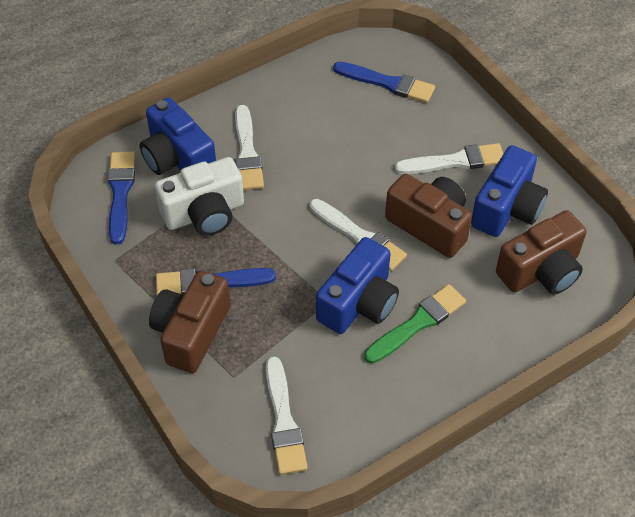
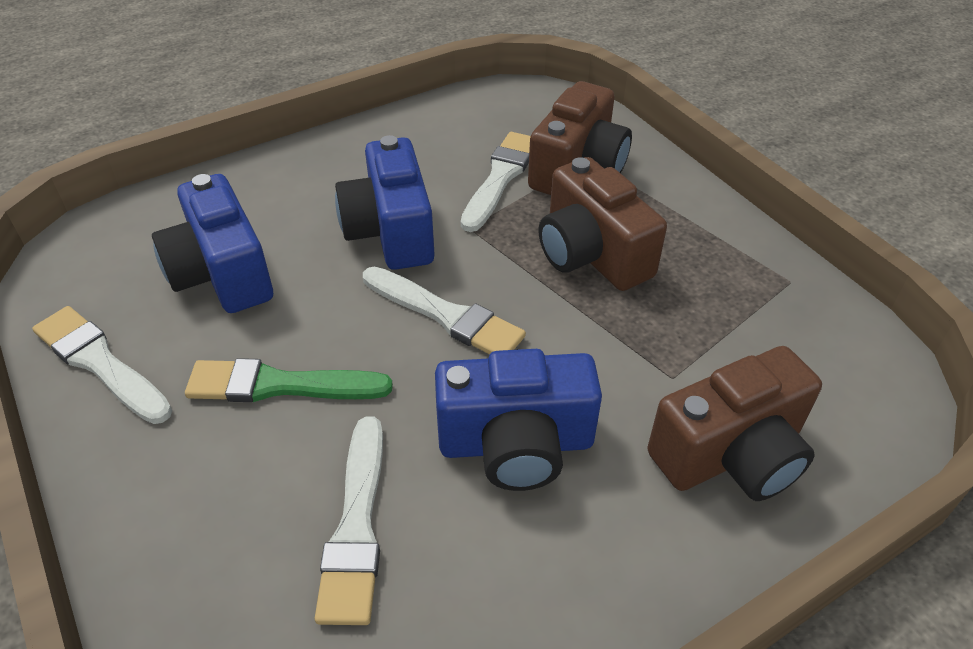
blue brush: 3 -> 0
white camera: 1 -> 0

